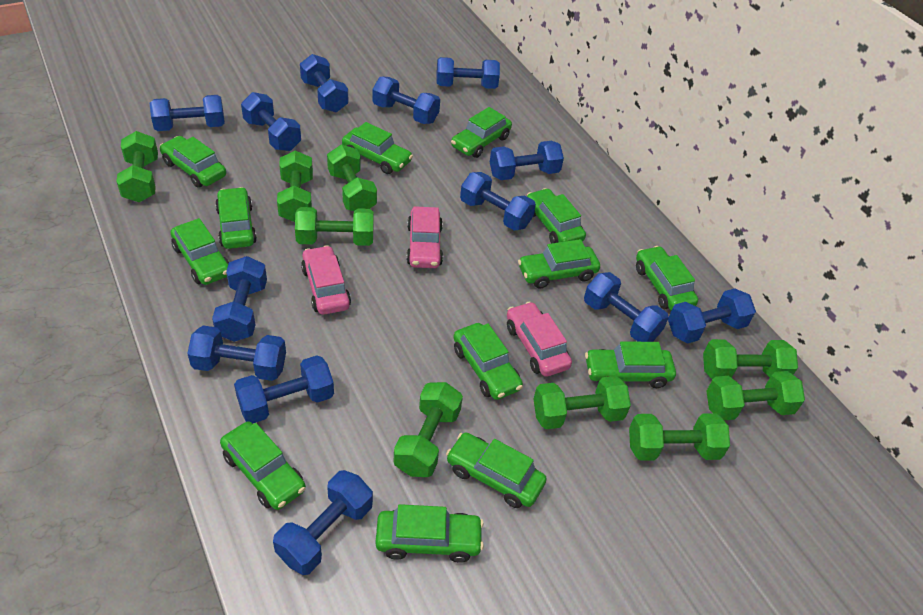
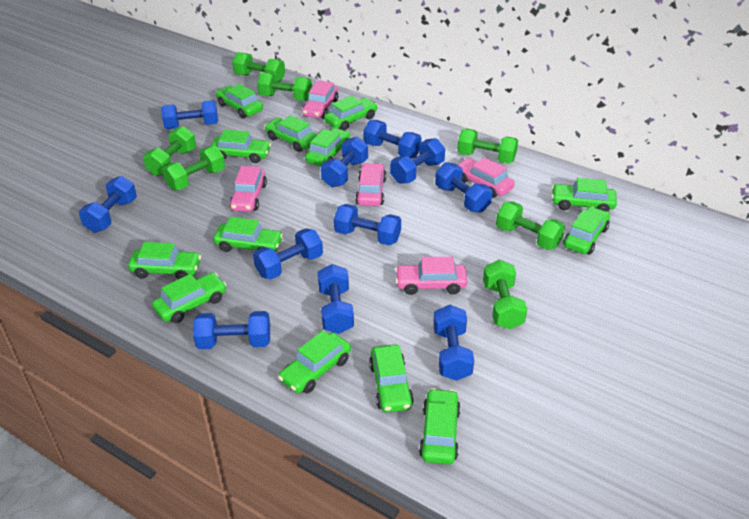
blue dumbbell: 13 -> 11
green dumbbell: 9 -> 7
pink car: 3 -> 5

